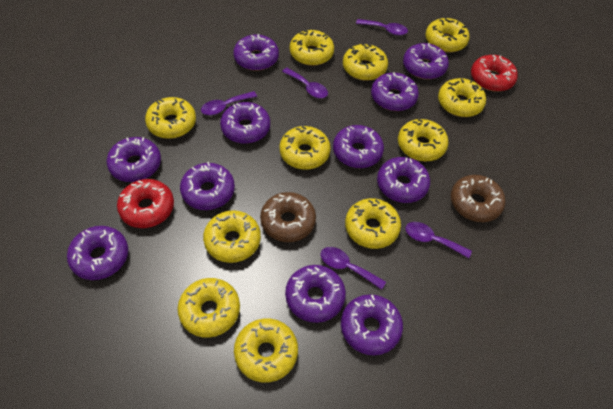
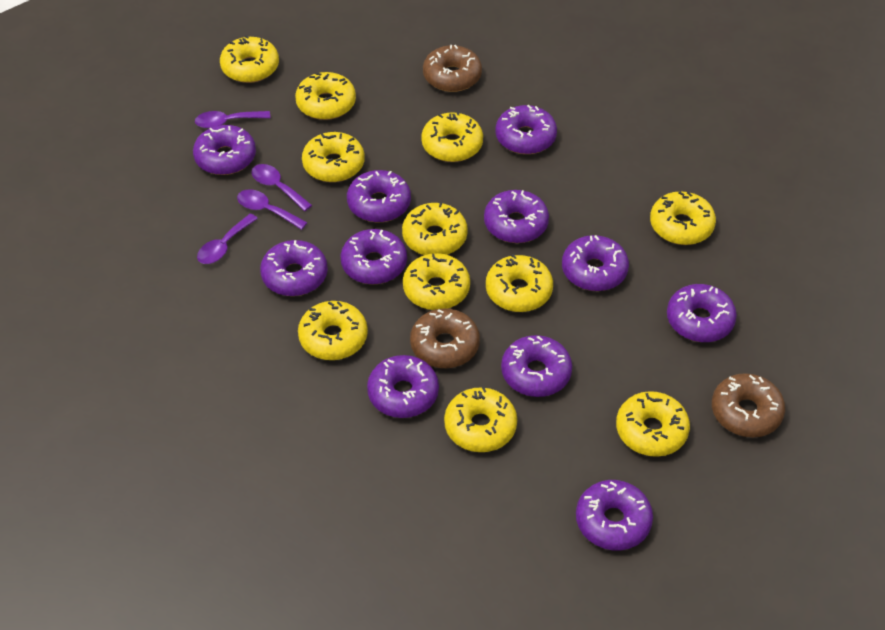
brown donut: 2 -> 3
purple spoon: 5 -> 4
red donut: 2 -> 0

